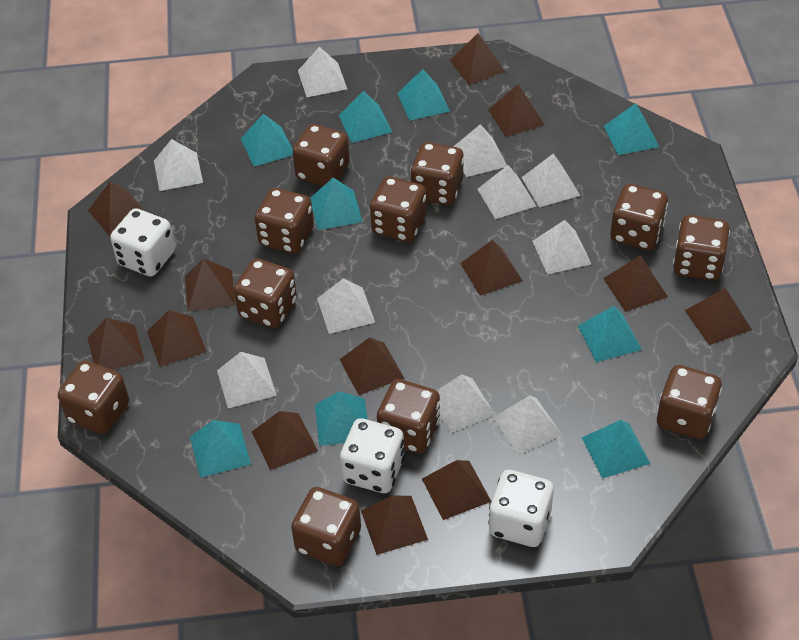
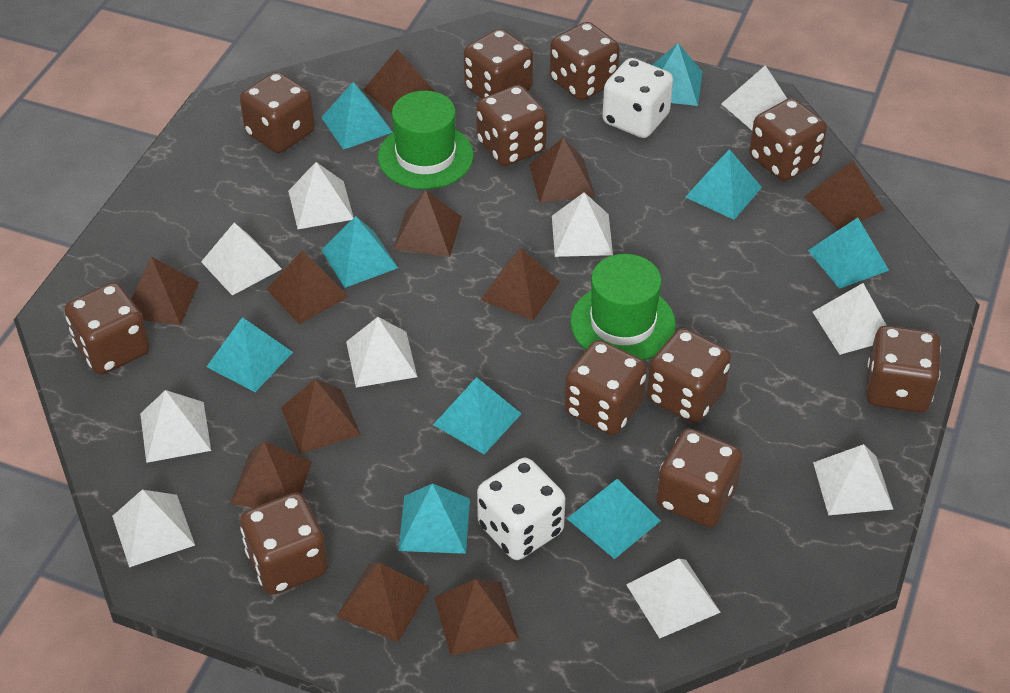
brown pyramid: 13 -> 11
green hat: 0 -> 2
white dice: 3 -> 2

